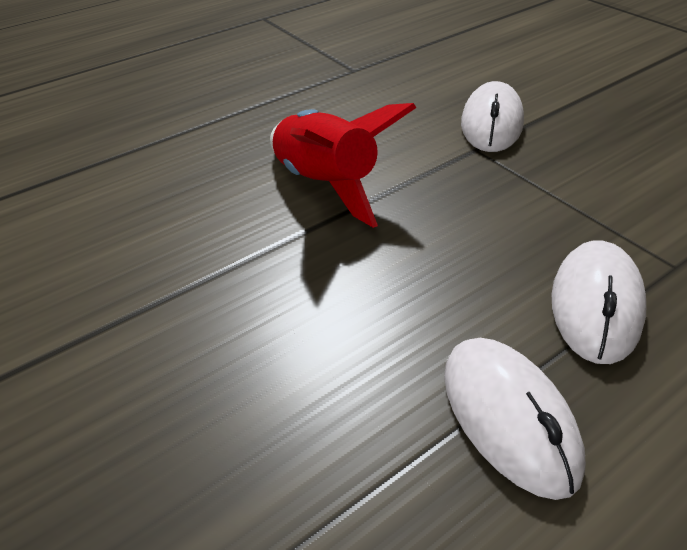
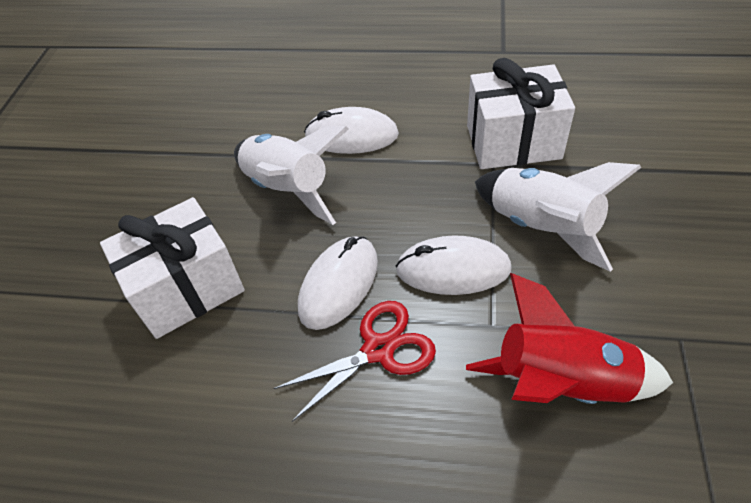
red scissors: 0 -> 1
white gift: 0 -> 2
white rocket: 0 -> 2

